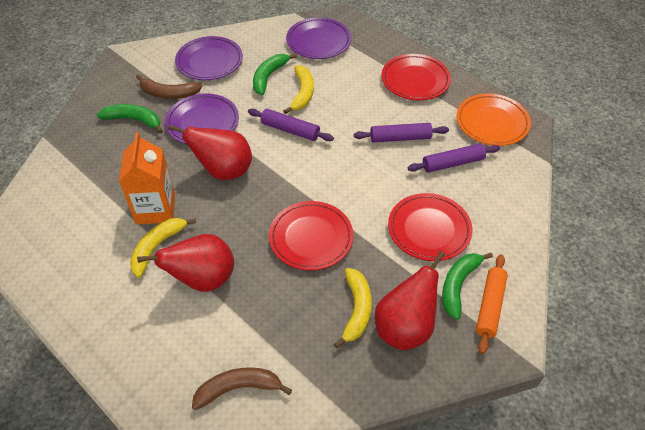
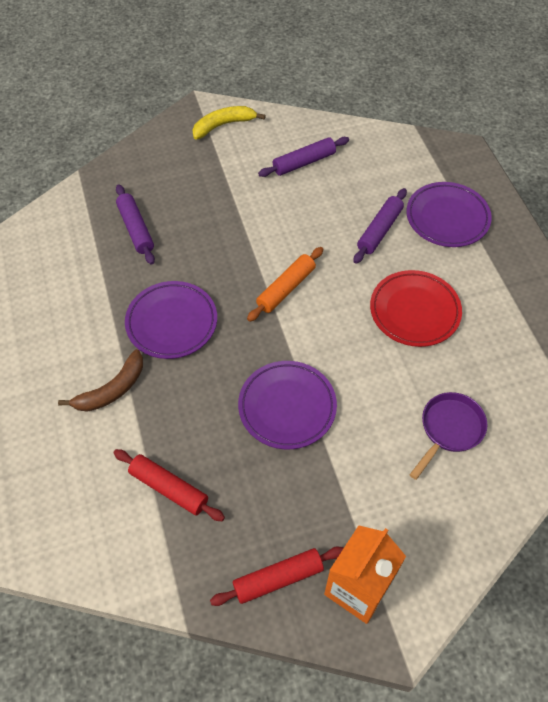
brown banana: 2 -> 1
green banana: 3 -> 0
orange plate: 1 -> 0
purple pan: 0 -> 1
red pear: 3 -> 0
red plate: 3 -> 1
red rolling pin: 0 -> 2
yellow banana: 3 -> 1

